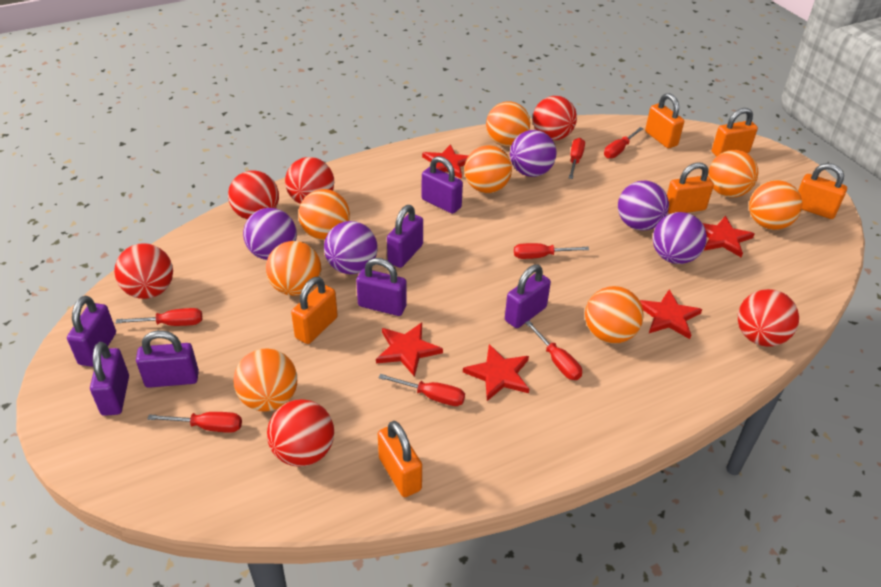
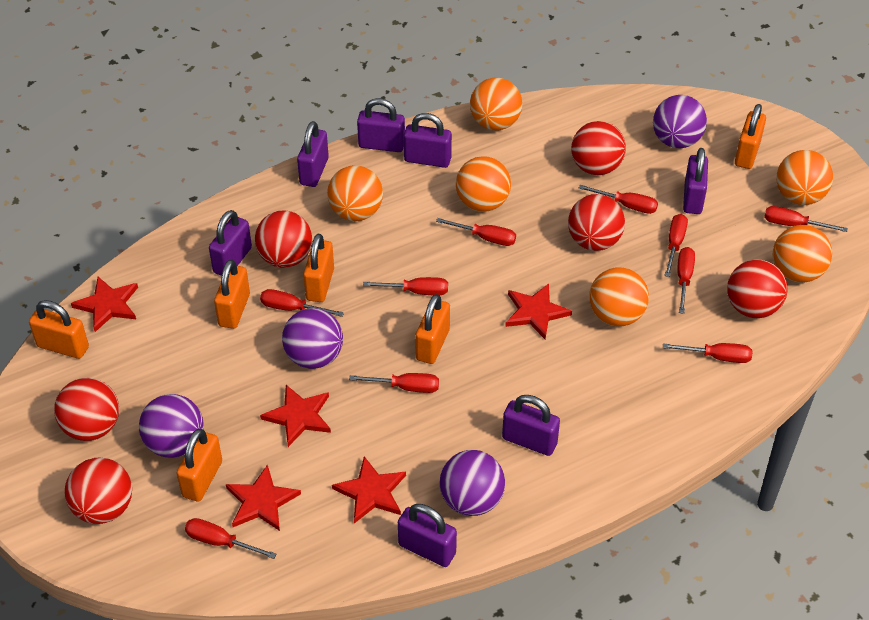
orange ball: 8 -> 6
purple ball: 5 -> 4
red screwdriver: 7 -> 10

